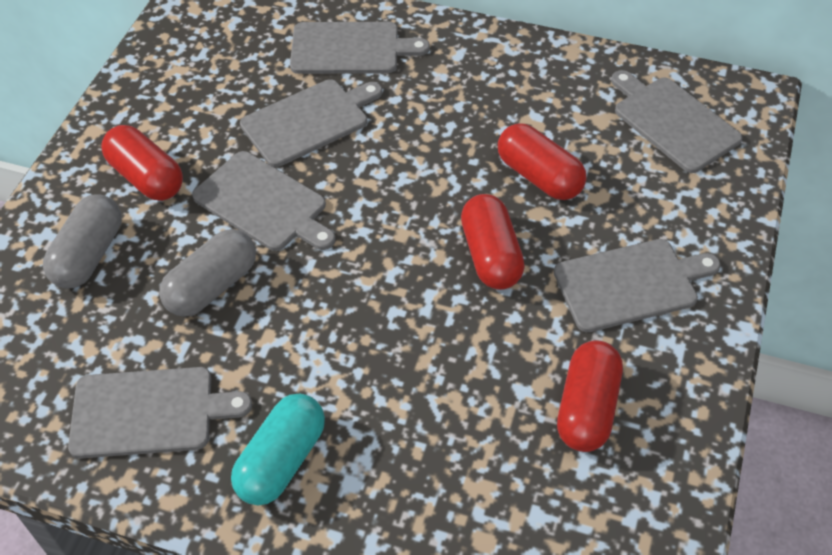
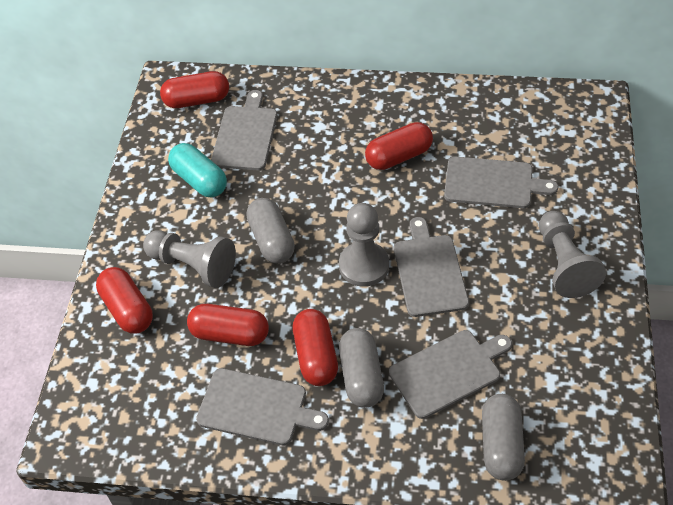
grey capsule: 2 -> 3
grey cutting board: 6 -> 5
grey pawn: 0 -> 3
red capsule: 4 -> 5

